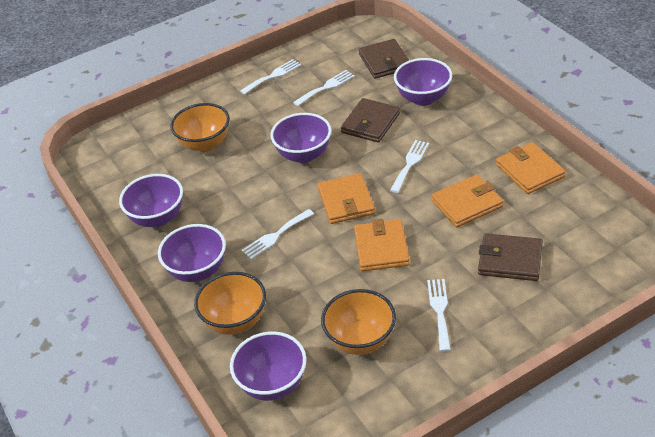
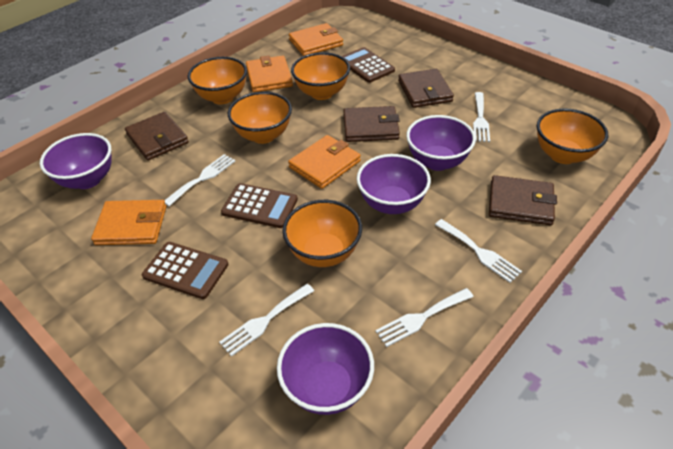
brown calculator: 0 -> 3
brown wallet: 3 -> 4
orange bowl: 3 -> 5
purple bowl: 5 -> 4

